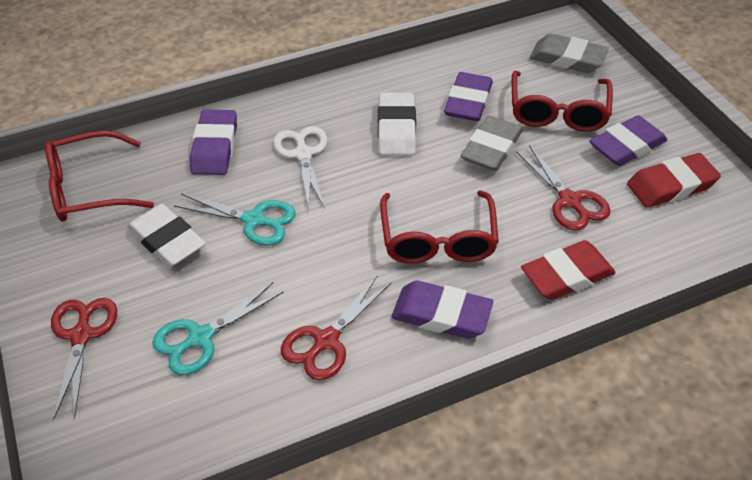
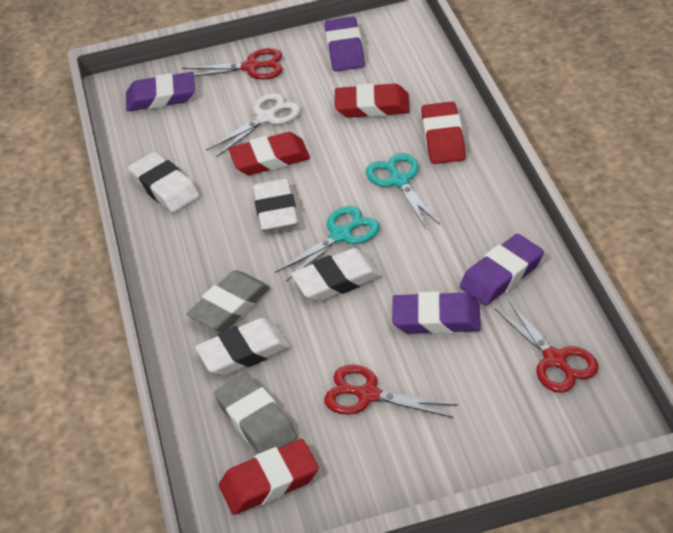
red eraser: 2 -> 4
red glasses: 3 -> 0
white eraser: 2 -> 4

